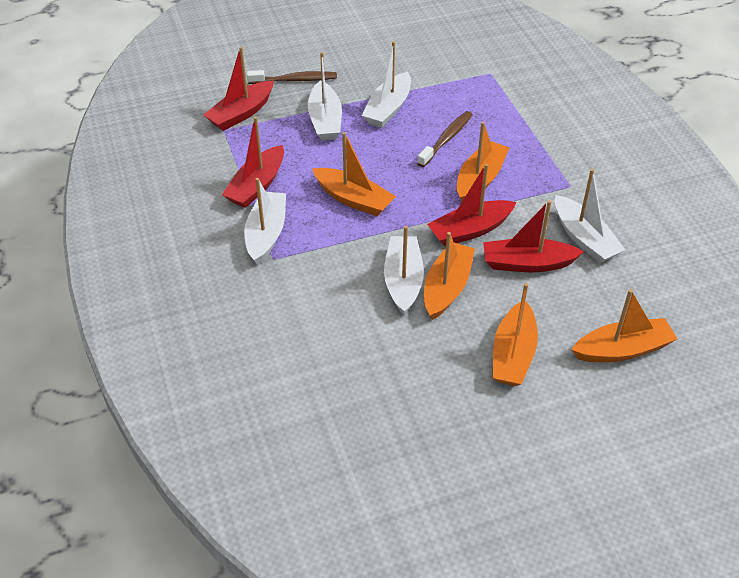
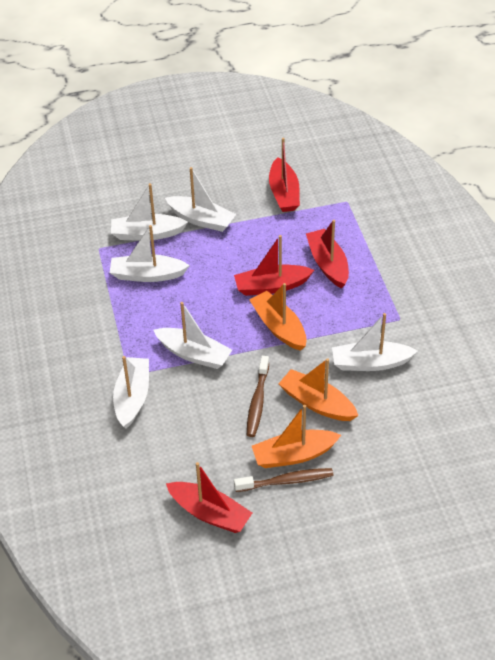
orange boat: 5 -> 3
white boat: 5 -> 6

